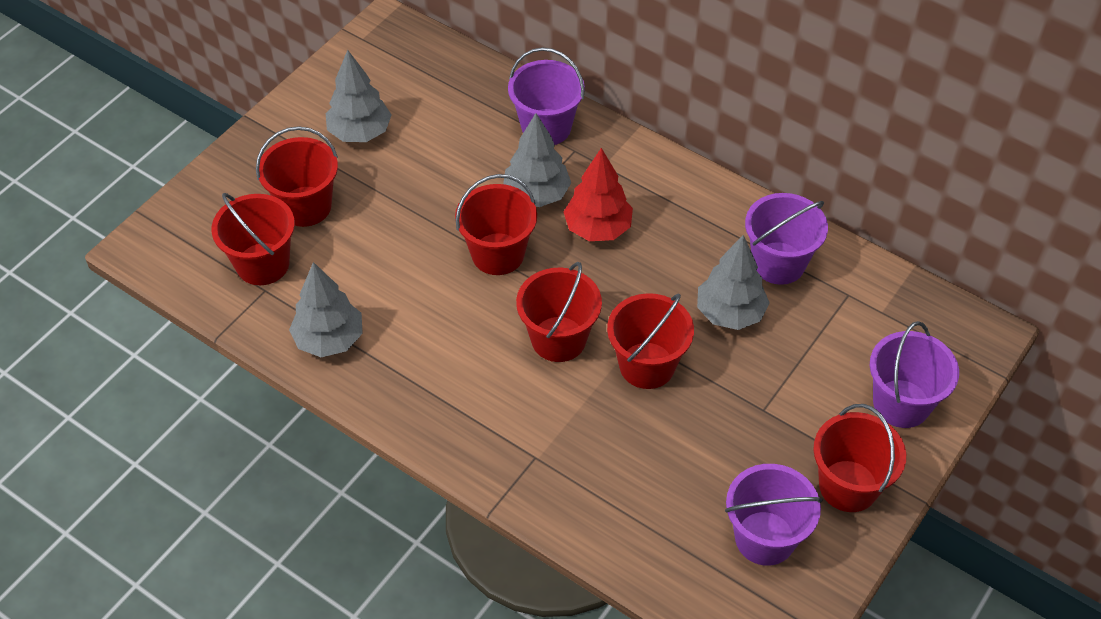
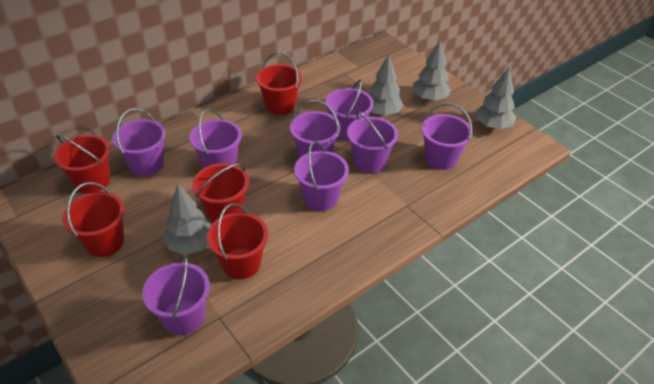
purple bucket: 4 -> 8
red bucket: 6 -> 5
red tree: 1 -> 0

